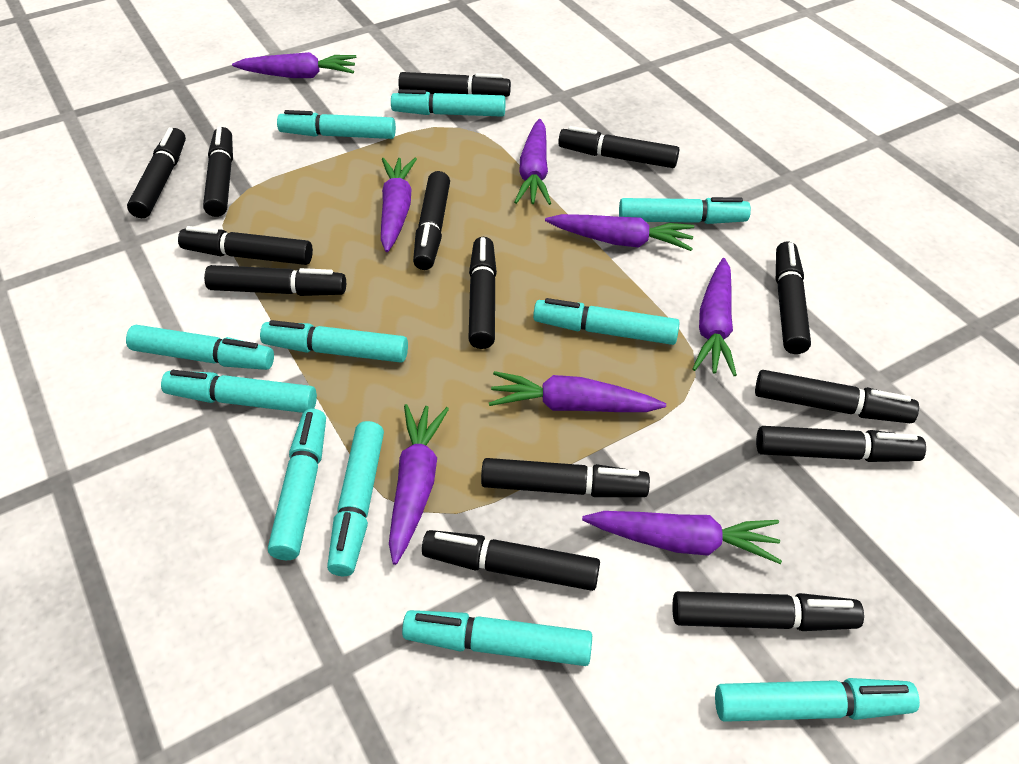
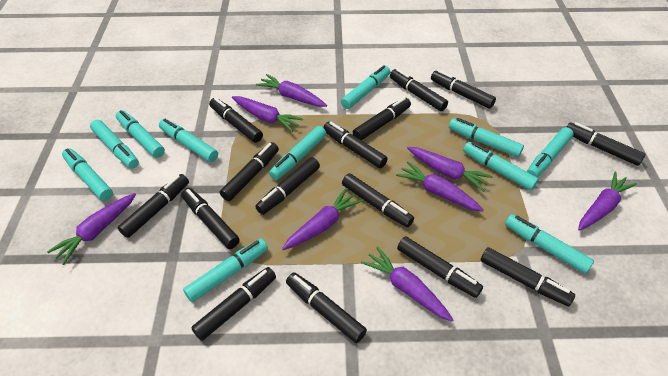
black marker: 14 -> 15

